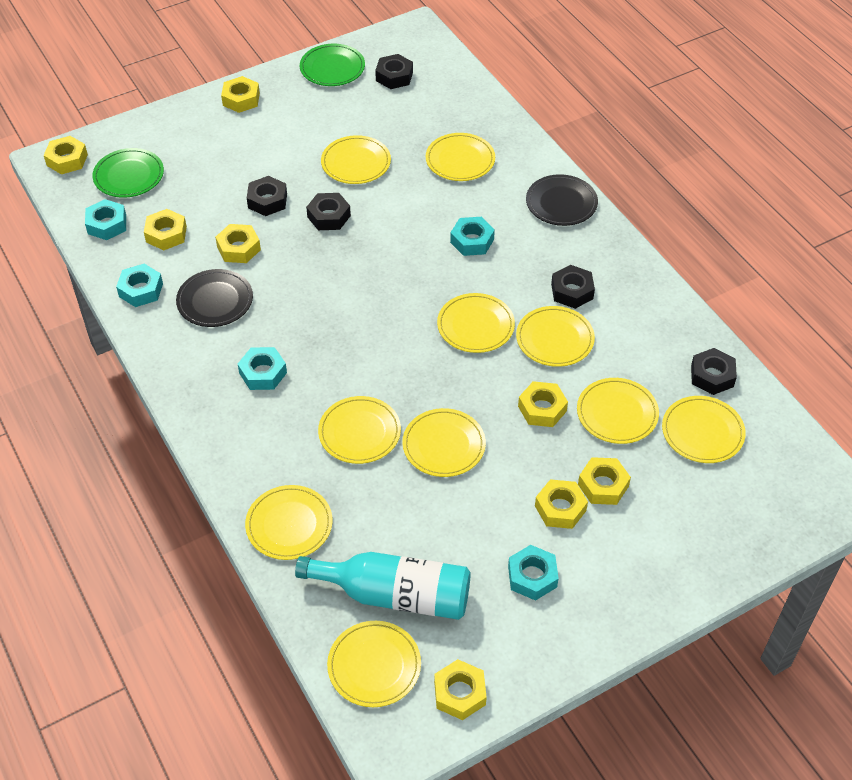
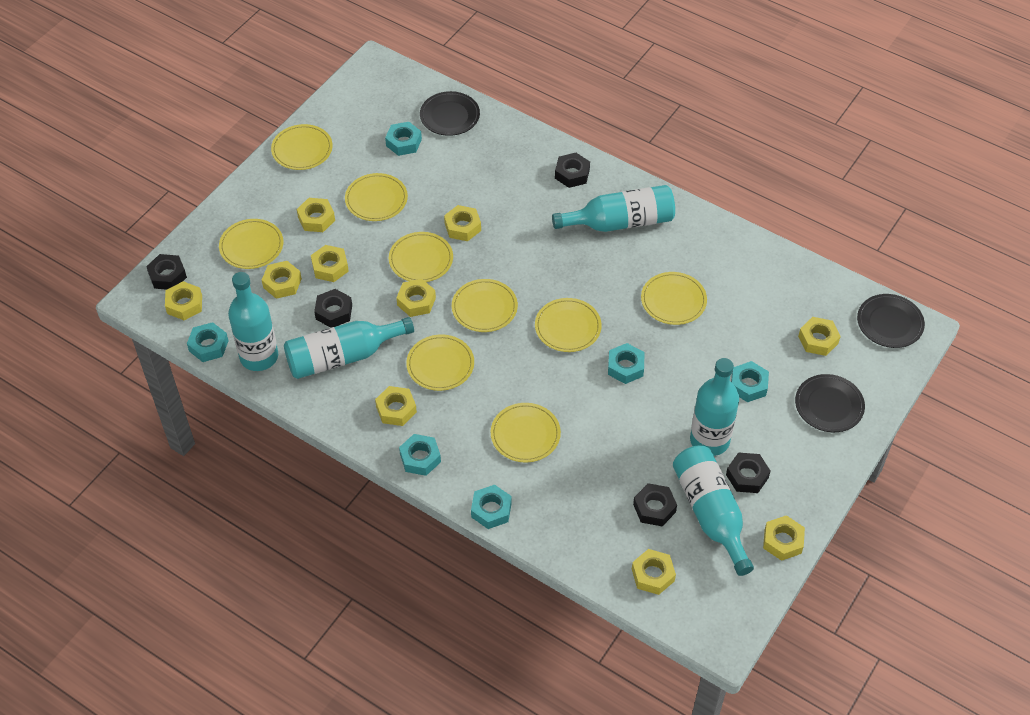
black plate: 2 -> 3
green plate: 2 -> 0
turquoise bottle: 1 -> 5
turquoise nut: 5 -> 6
yellow nut: 8 -> 10
yellow plate: 10 -> 9

